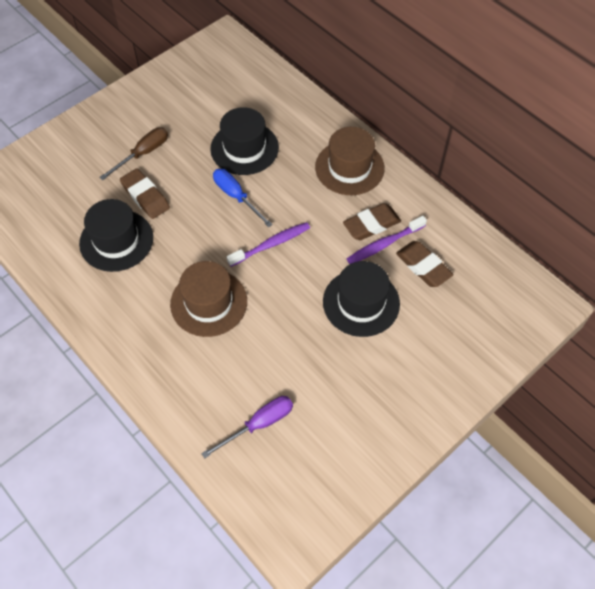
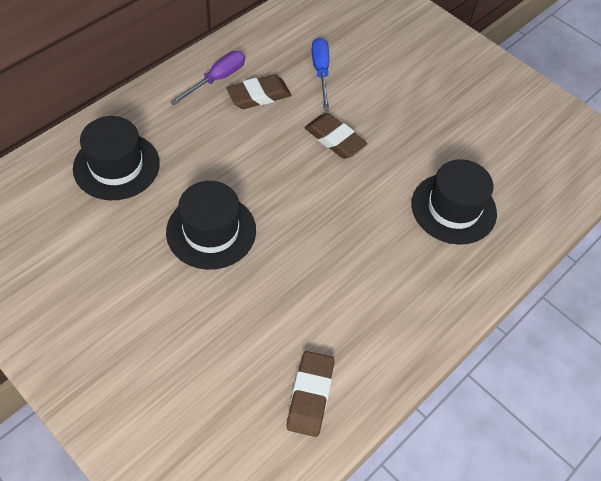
brown hat: 2 -> 0
brown screwdriver: 1 -> 0
purple toothbrush: 2 -> 0

